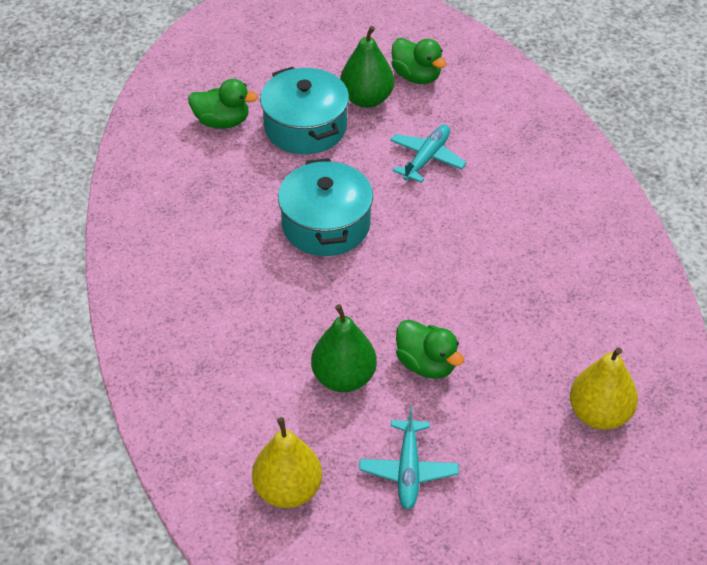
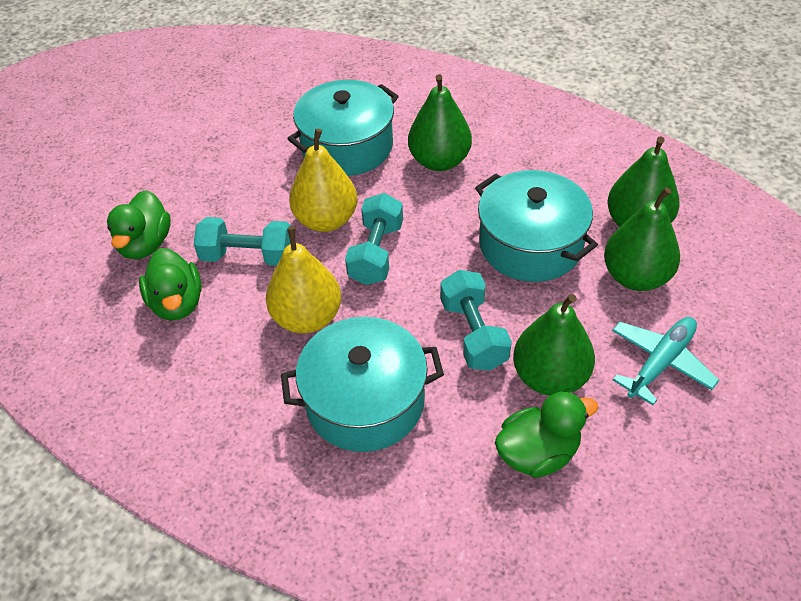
green pear: 2 -> 4
turquoise dumbbell: 0 -> 3
turquoise plane: 2 -> 1
turquoise pot: 2 -> 3

